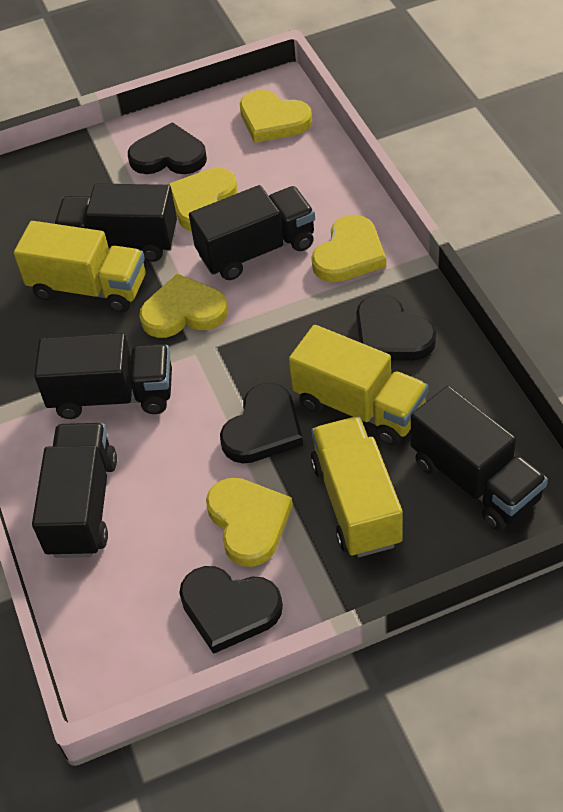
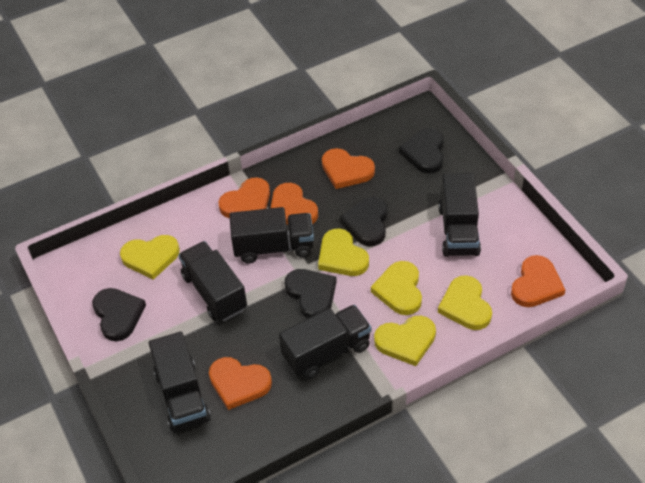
orange heart: 0 -> 5
yellow truck: 3 -> 0

